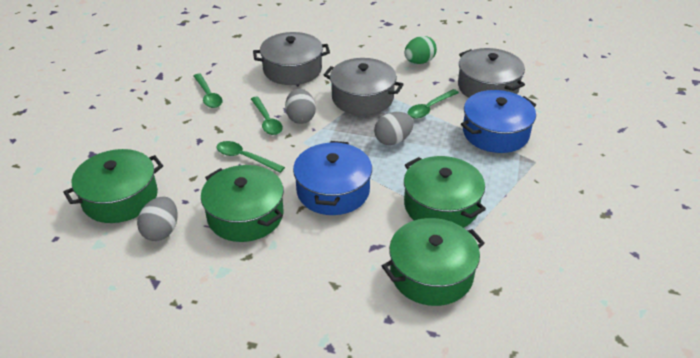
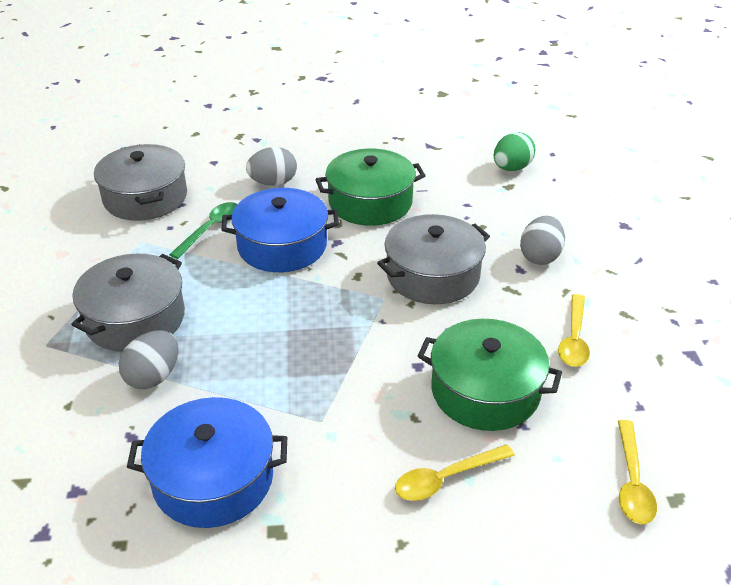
green pot: 4 -> 2
green spoon: 4 -> 1
yellow spoon: 0 -> 3

